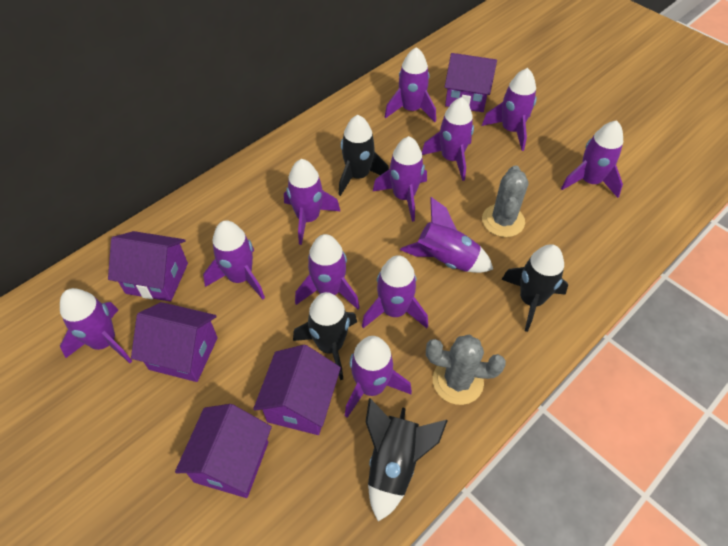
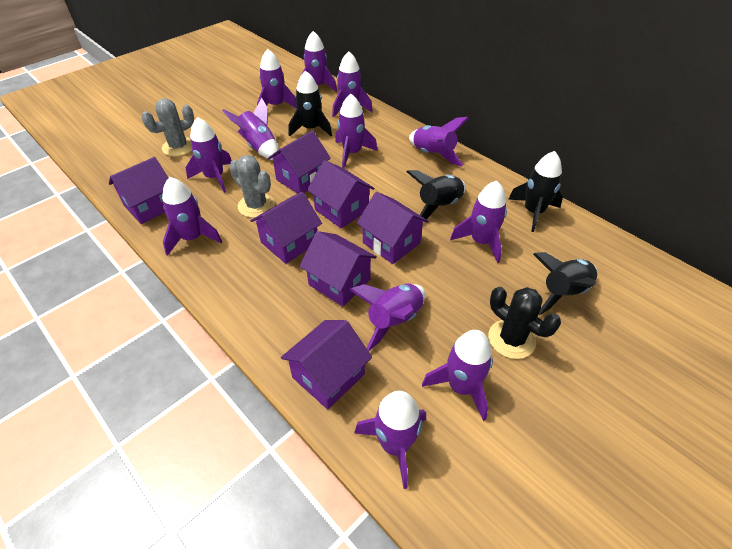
black cactus: 0 -> 1
purple house: 5 -> 7

